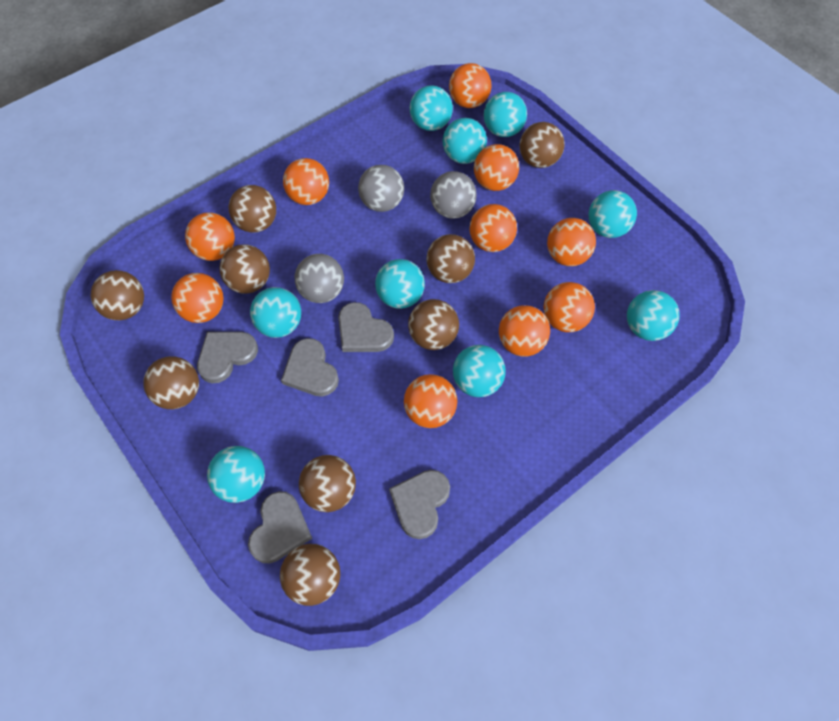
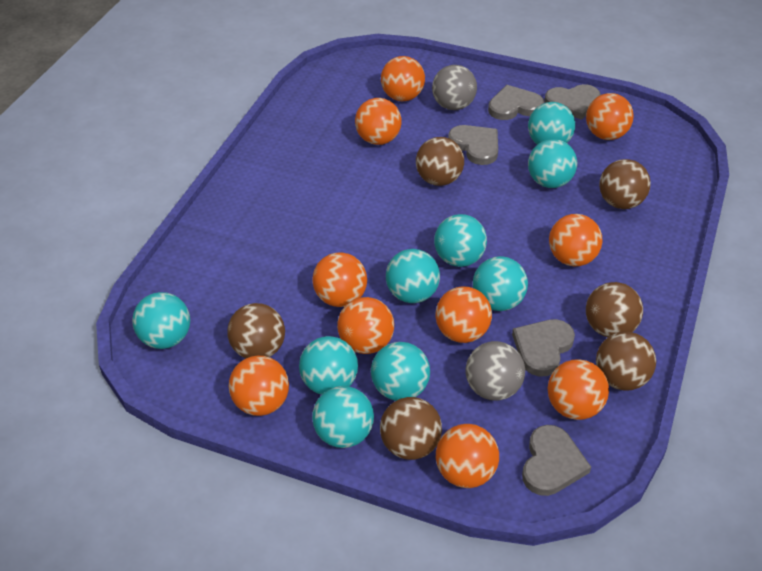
brown ball: 9 -> 6
grey ball: 3 -> 2

